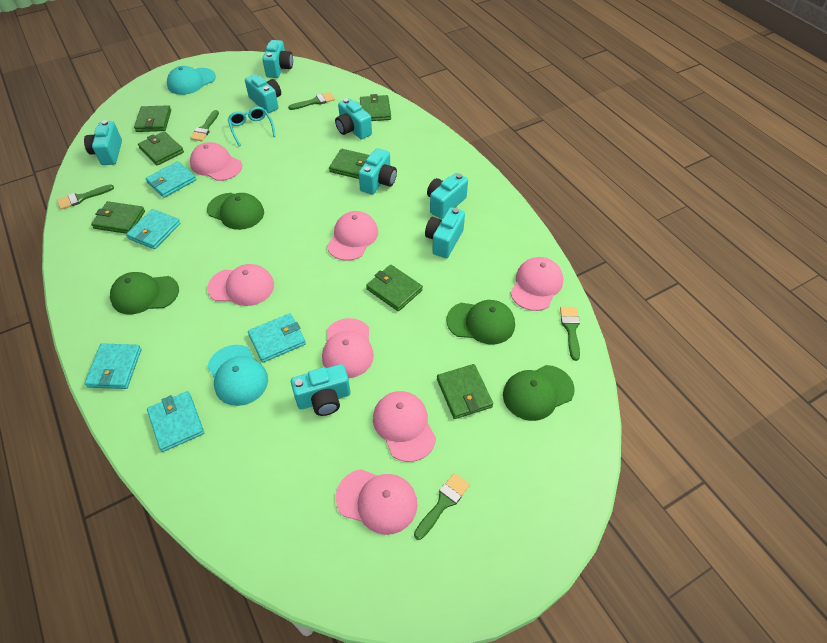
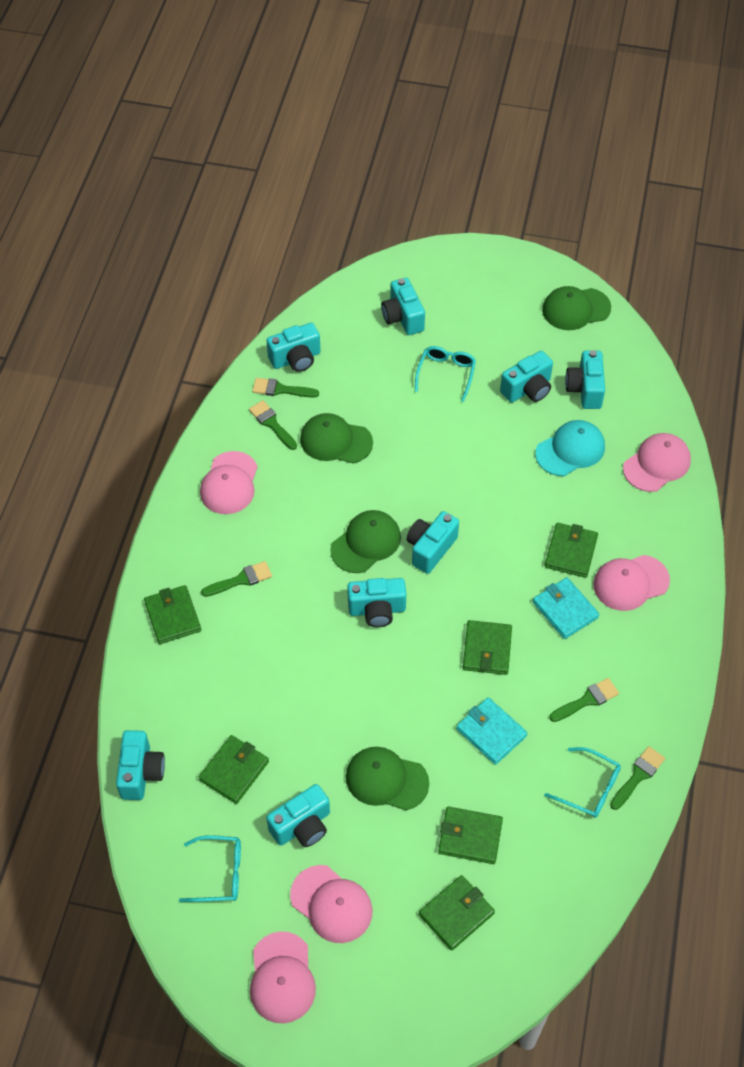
green wallet: 7 -> 6
pink cap: 7 -> 5
turquoise cap: 2 -> 1
turquoise glasses: 1 -> 3
turquoise wallet: 5 -> 2

